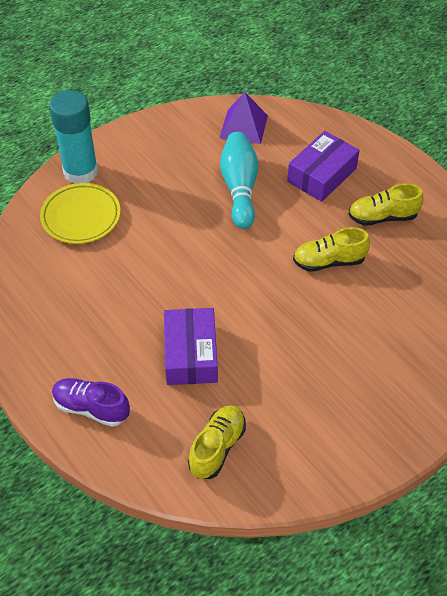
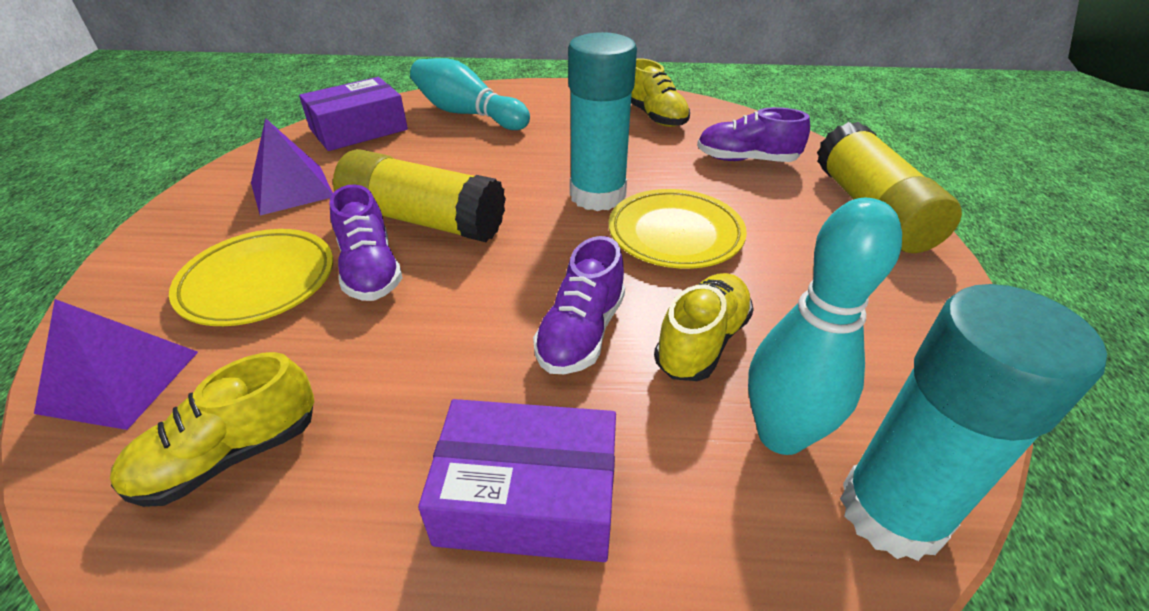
purple pyramid: 1 -> 2
purple shoe: 1 -> 3
turquoise bowling pin: 1 -> 2
turquoise glue stick: 1 -> 2
yellow glue stick: 0 -> 2
yellow plate: 1 -> 2

